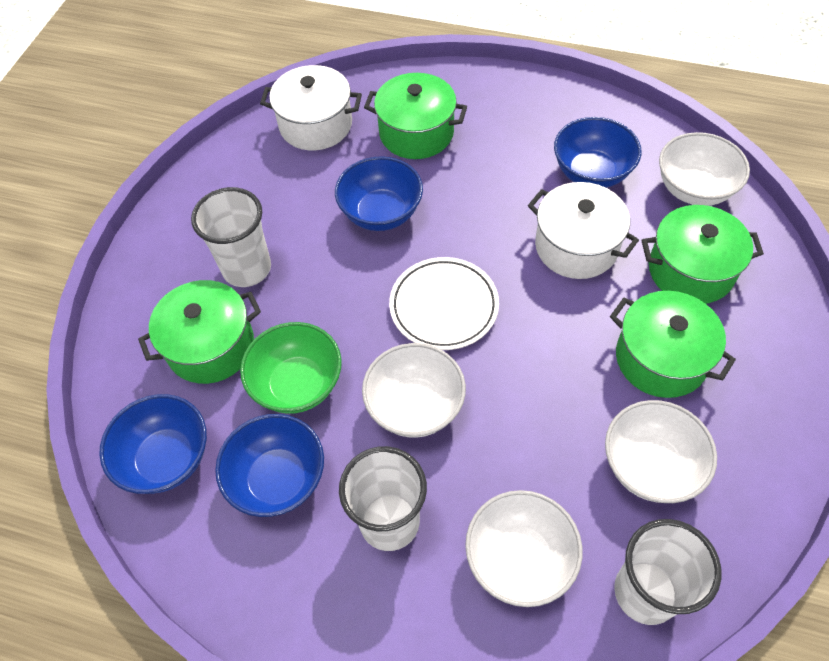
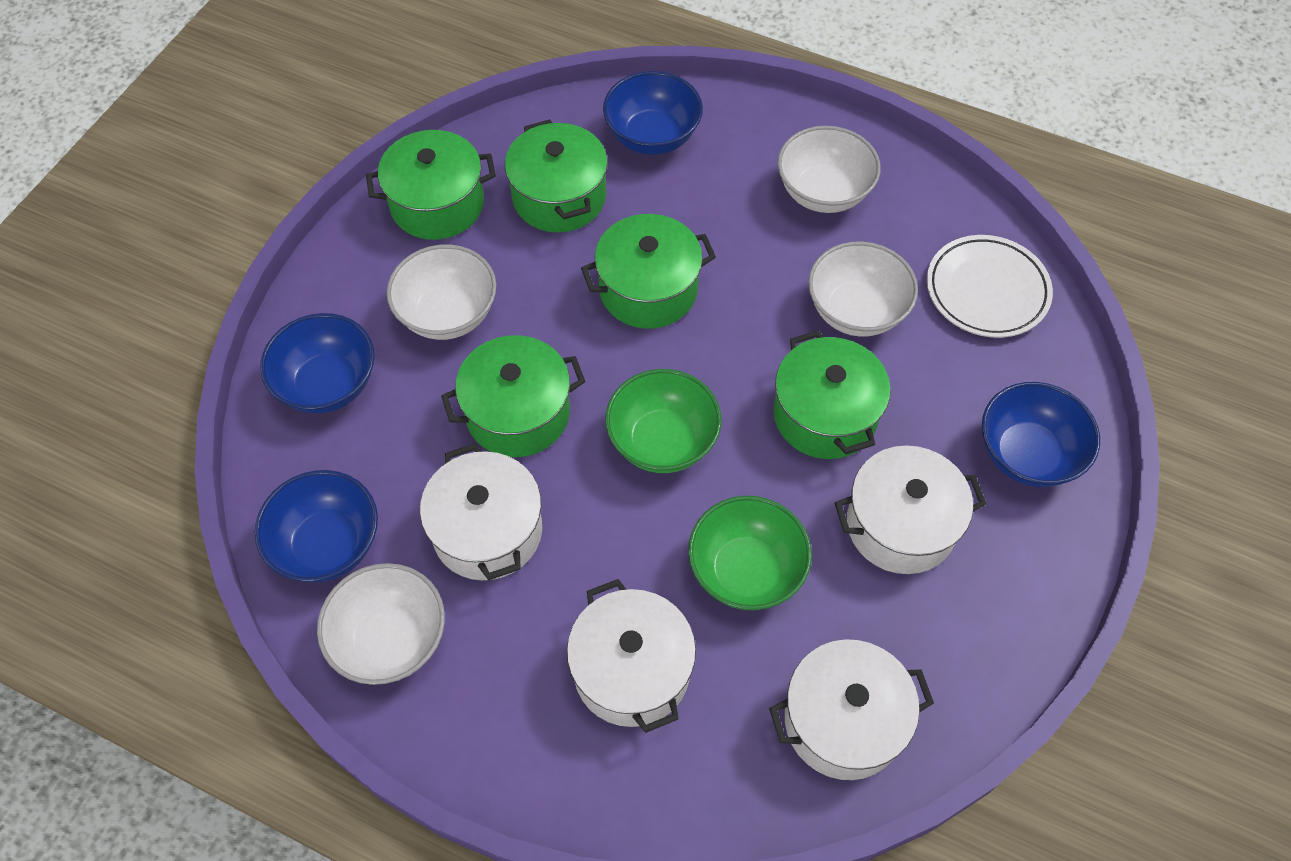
green bowl: 1 -> 2
green pot: 4 -> 5
white cup: 3 -> 0
white pot: 2 -> 4

